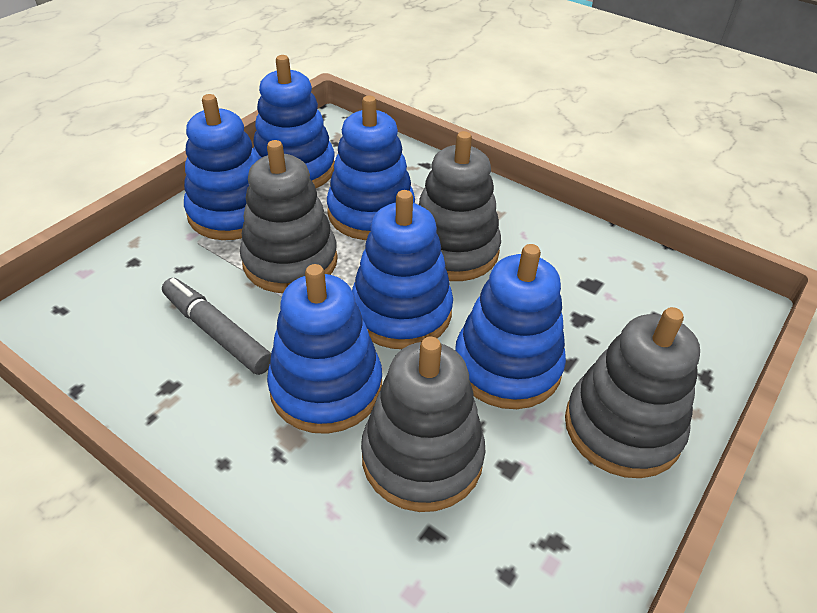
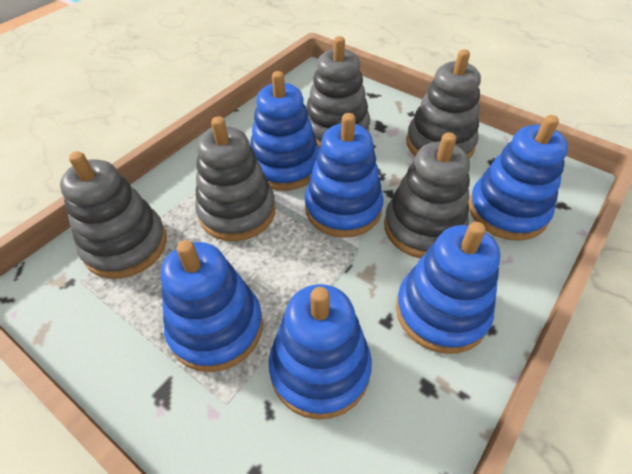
grey marker: 1 -> 0
grey stacking toy: 4 -> 5

